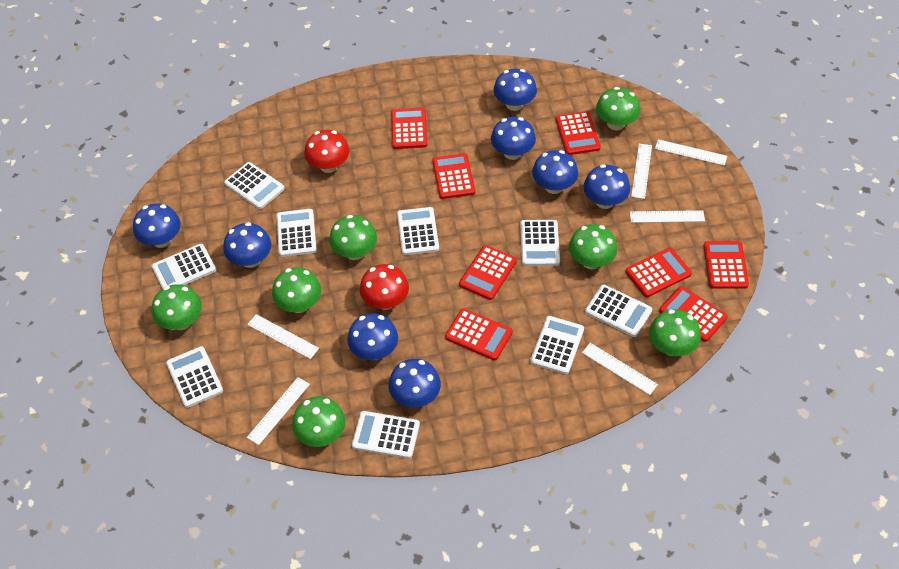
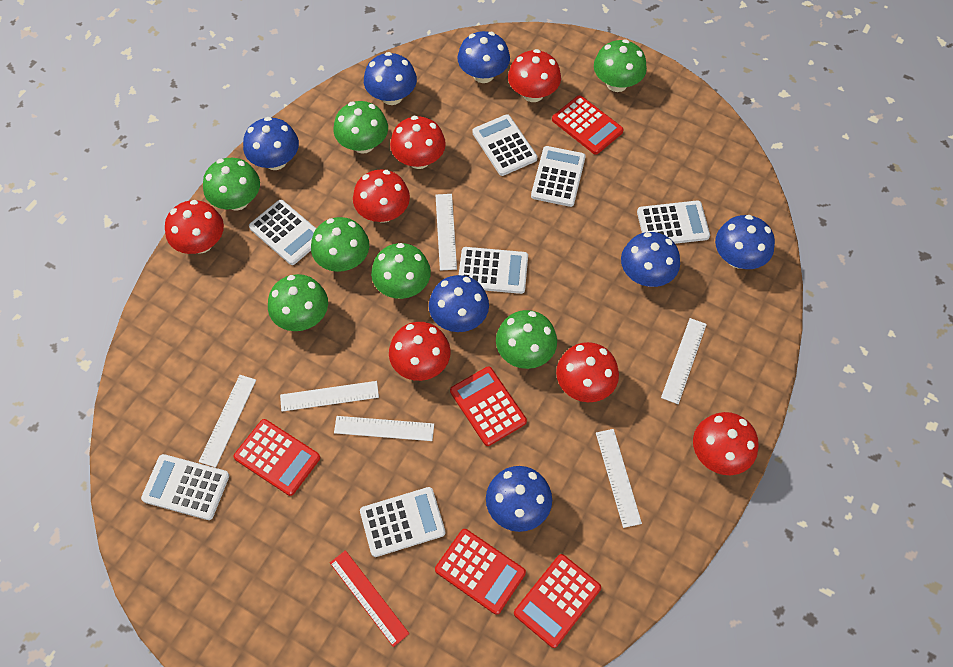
blue mushroom: 8 -> 7
red calculator: 8 -> 5
red mushroom: 2 -> 7
red ruler: 0 -> 1
white calculator: 9 -> 7

